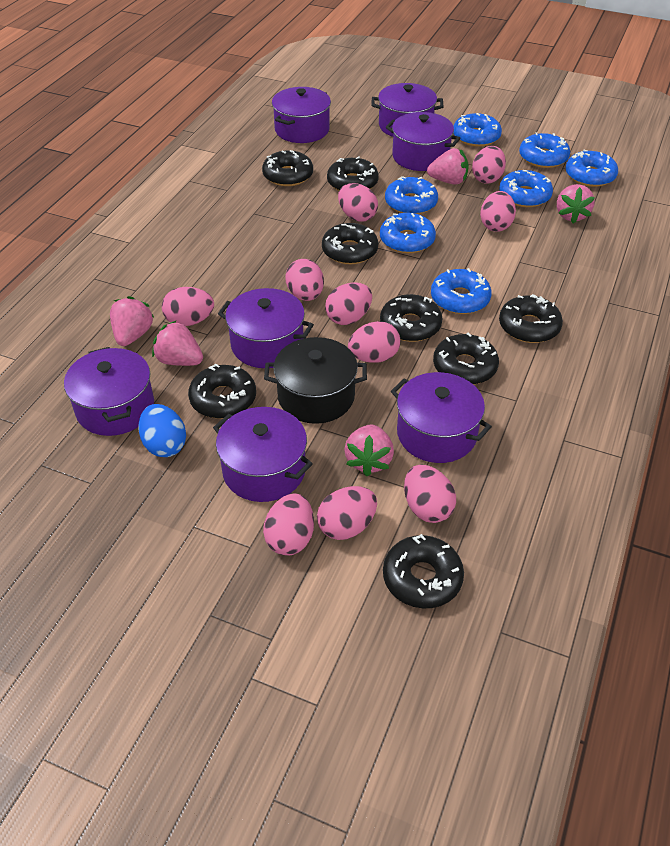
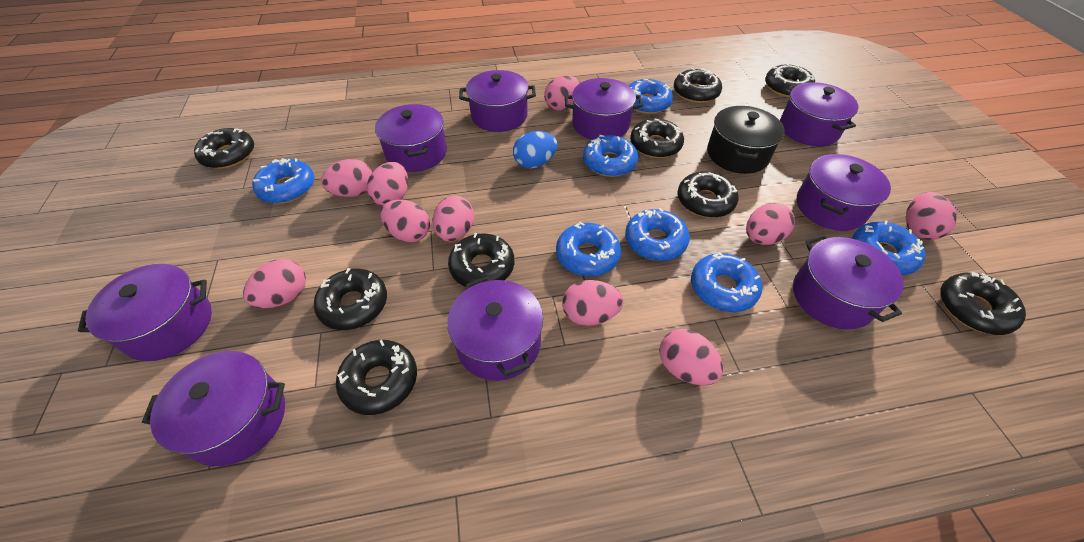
black donut: 8 -> 9
pink strawberry: 5 -> 0
purple pot: 7 -> 9

